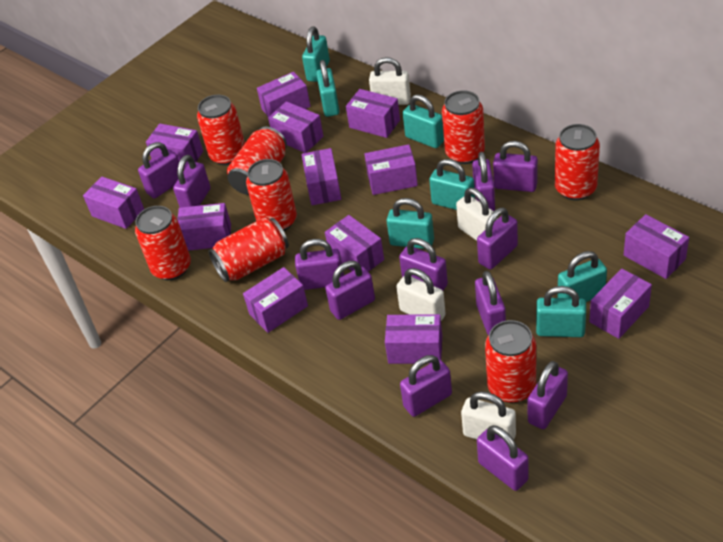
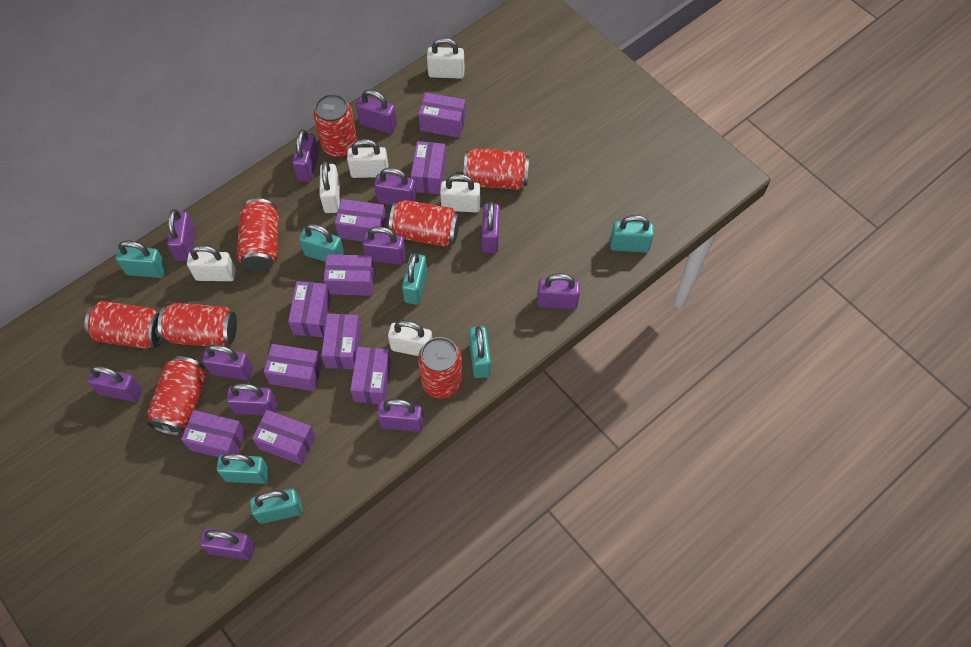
purple box: 13 -> 10
white padlock: 4 -> 6

